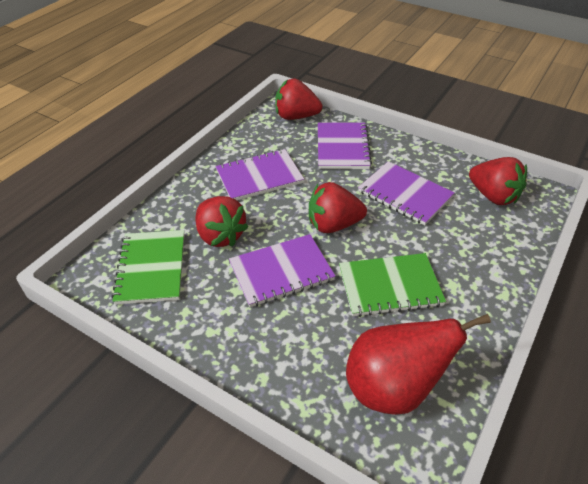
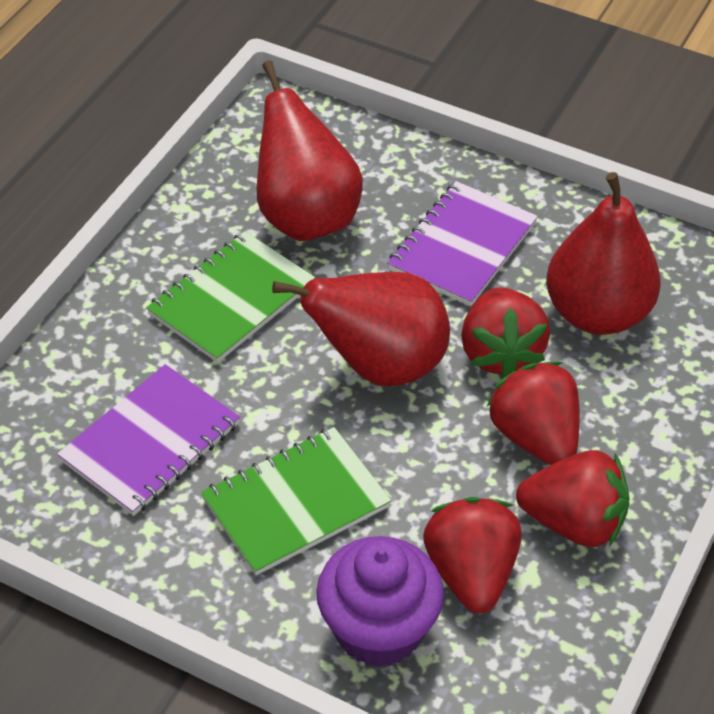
purple cupcake: 0 -> 1
purple notebook: 4 -> 2
red pear: 1 -> 3

